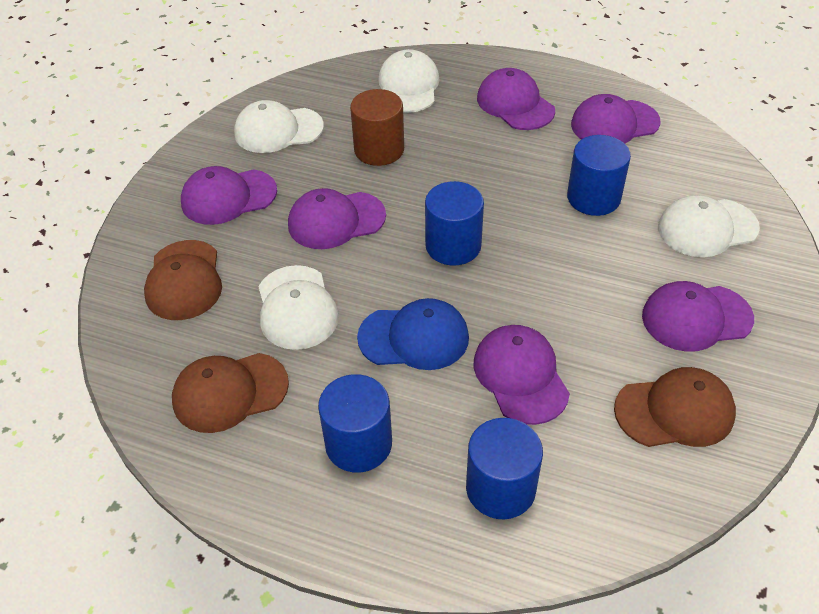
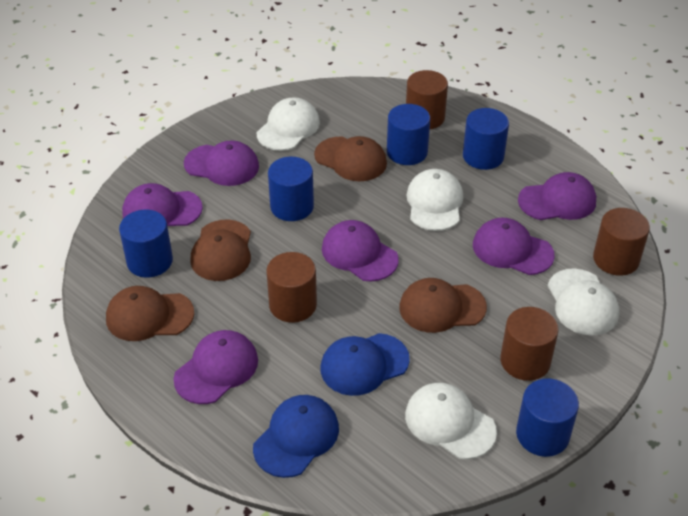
blue cap: 1 -> 2
blue cylinder: 4 -> 5
brown cap: 3 -> 4
brown cylinder: 1 -> 4

